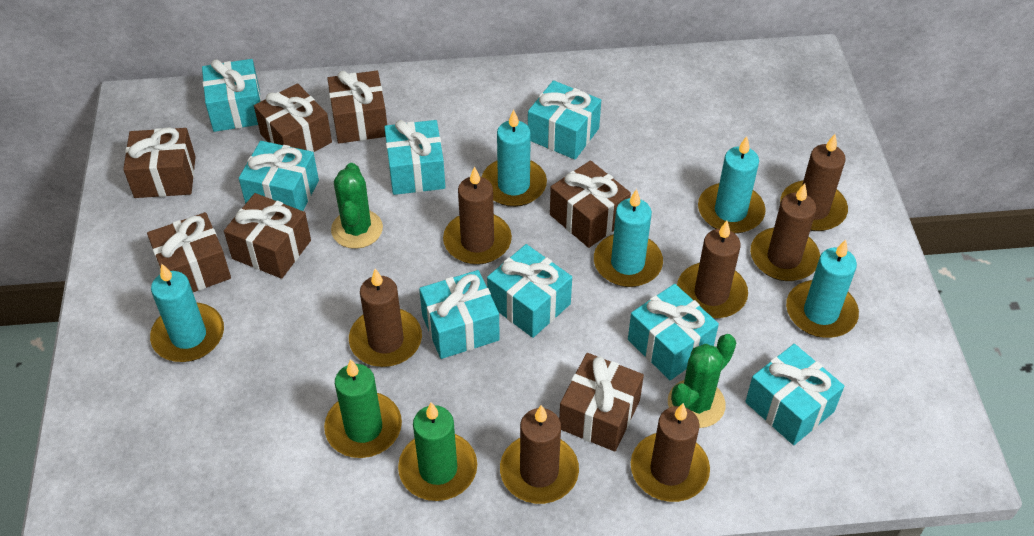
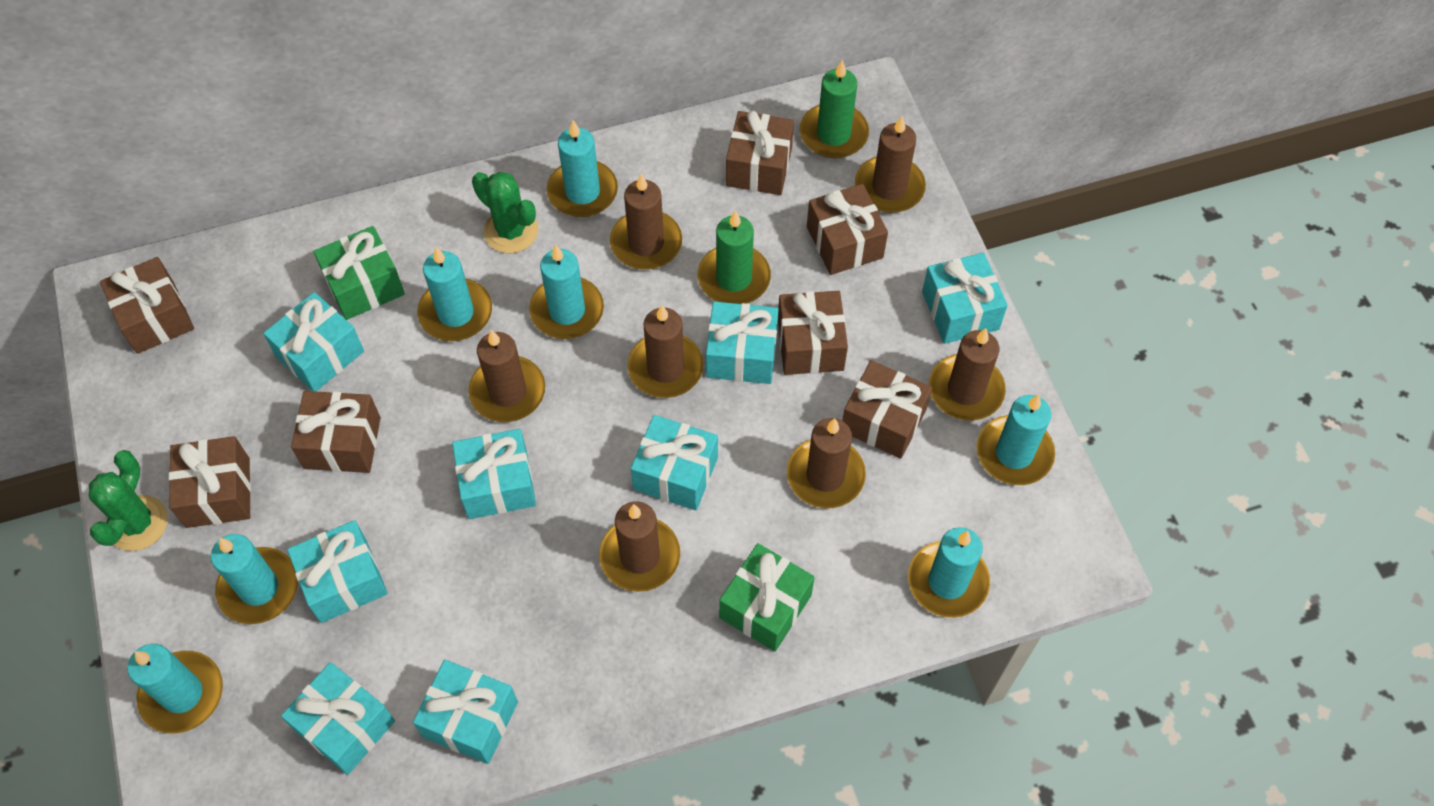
green gift: 0 -> 2
turquoise candle: 5 -> 7

